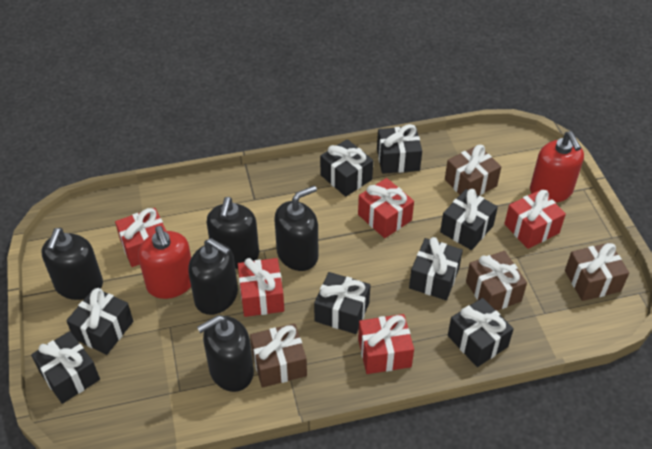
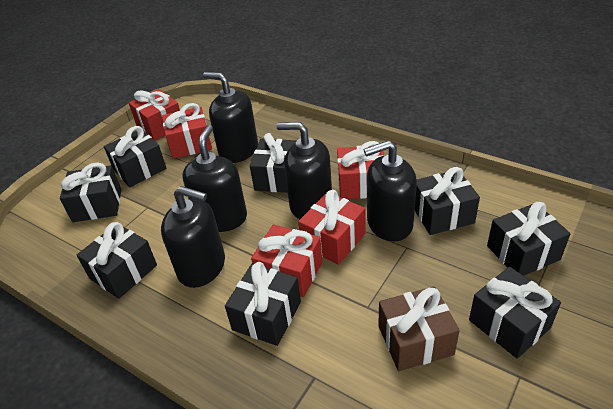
brown gift: 4 -> 1
red soap dispenser: 2 -> 0

